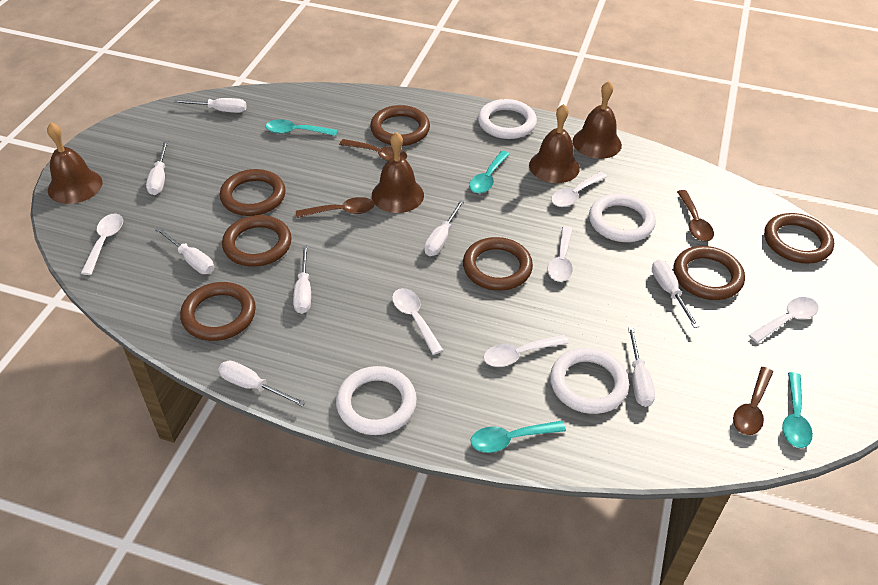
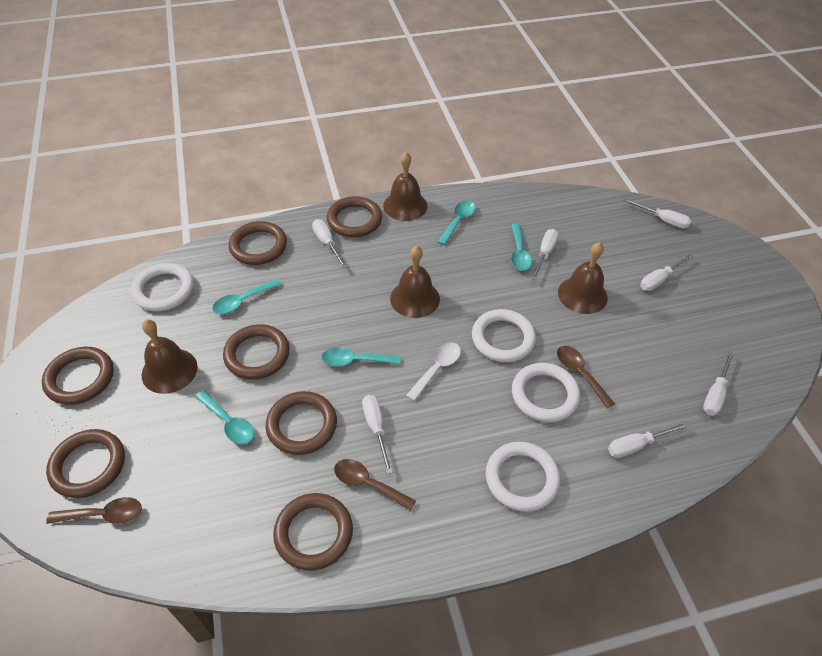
brown spoon: 4 -> 3
turquoise spoon: 4 -> 5
white screwdriver: 8 -> 7
white spoon: 6 -> 1

